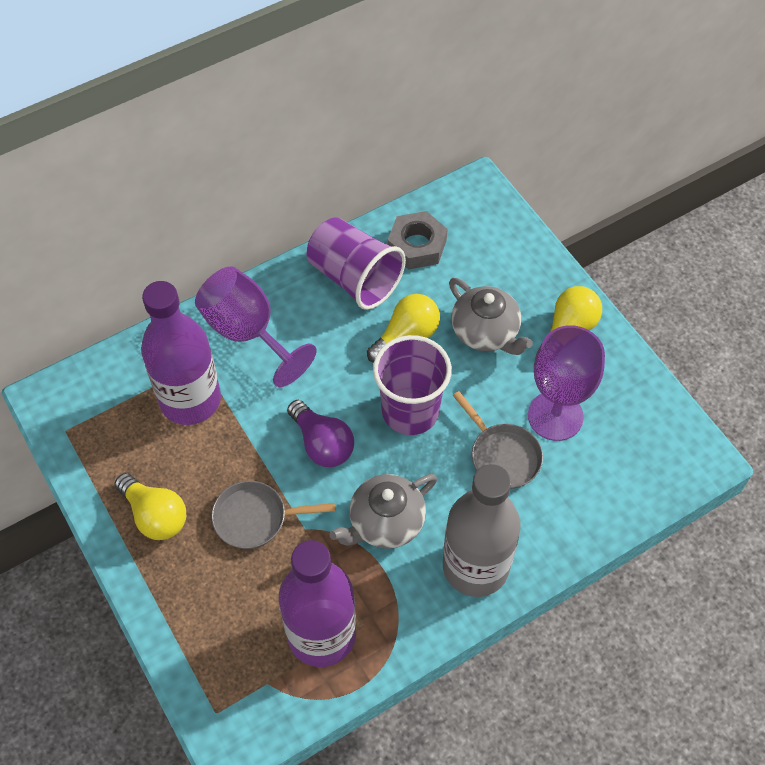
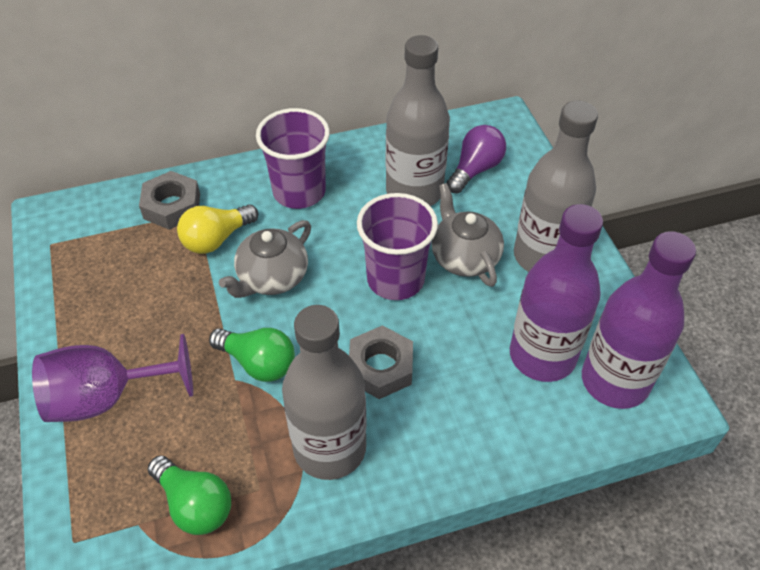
green light bulb: 0 -> 2
grey bottle: 1 -> 3
grey nut: 1 -> 2
grey pan: 2 -> 0
purple goblet: 2 -> 1
yellow light bulb: 3 -> 1

